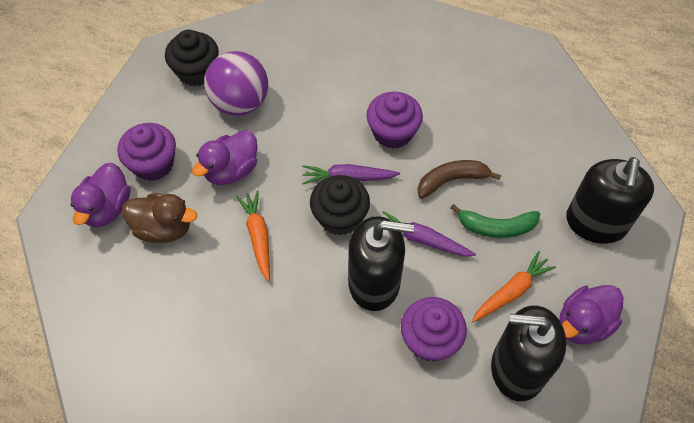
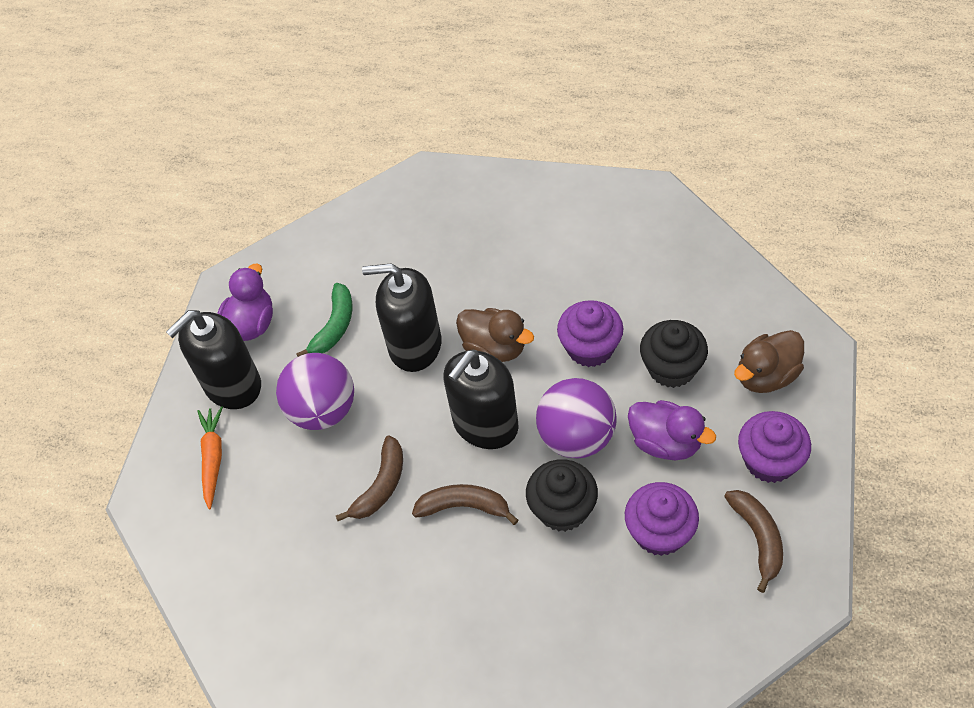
brown banana: 1 -> 3
brown duck: 1 -> 2
orange carrot: 2 -> 1
purple ball: 1 -> 2
purple carrot: 2 -> 0
purple duck: 3 -> 2

